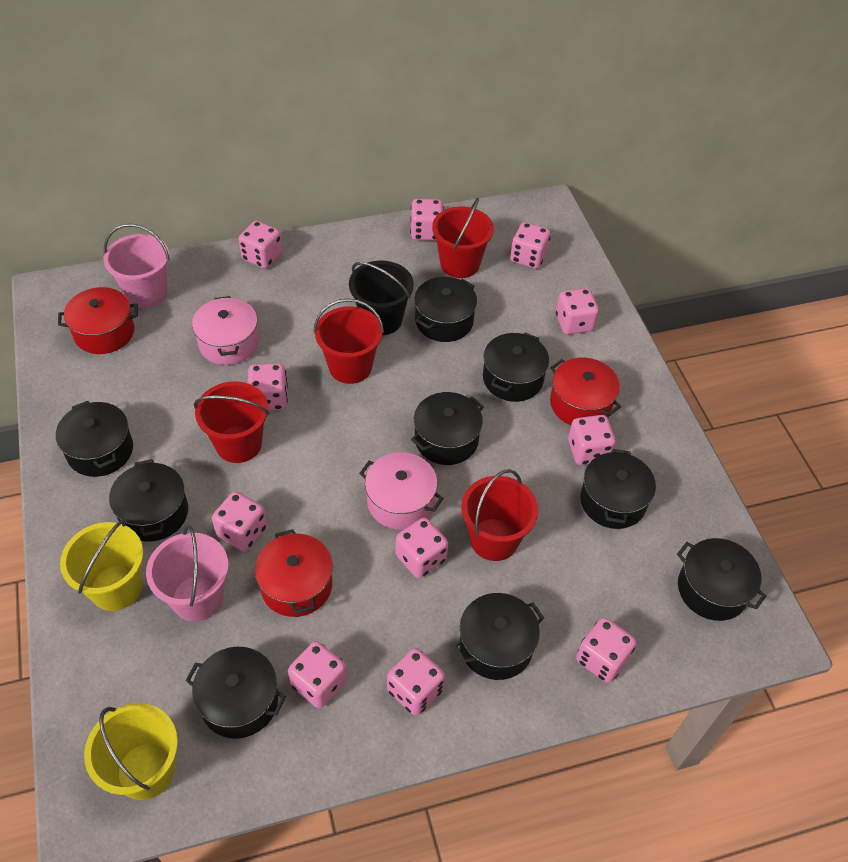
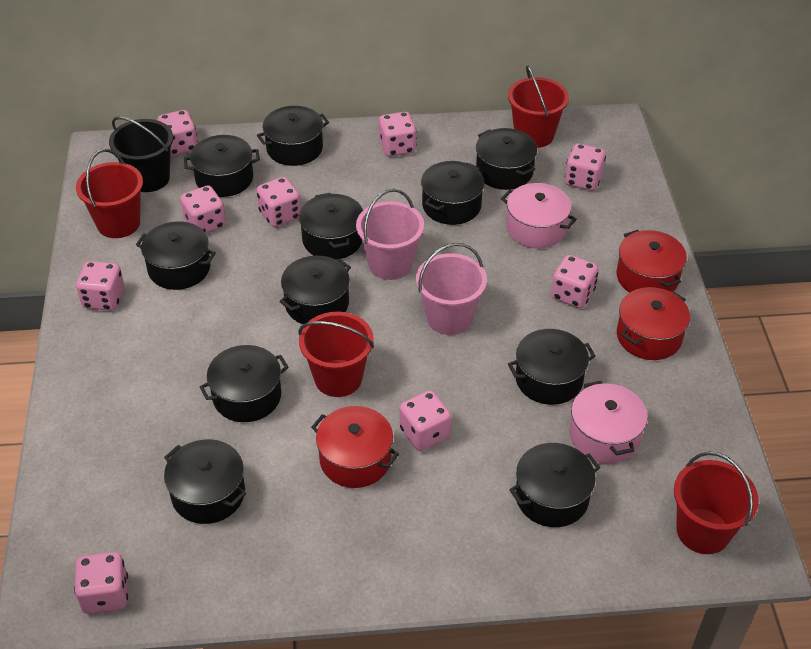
black pot: 9 -> 11
pink dice: 11 -> 9
yellow bucket: 2 -> 0

